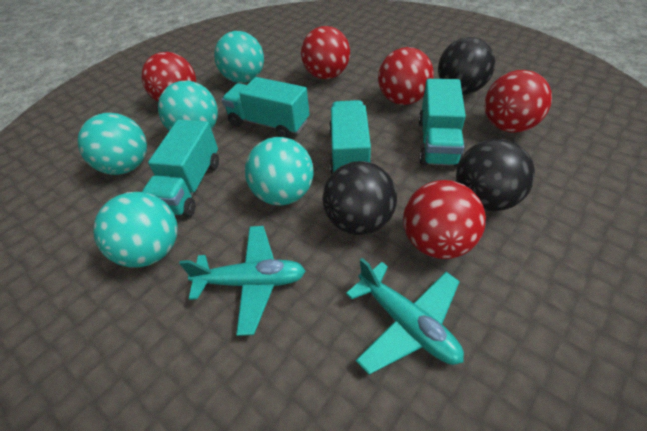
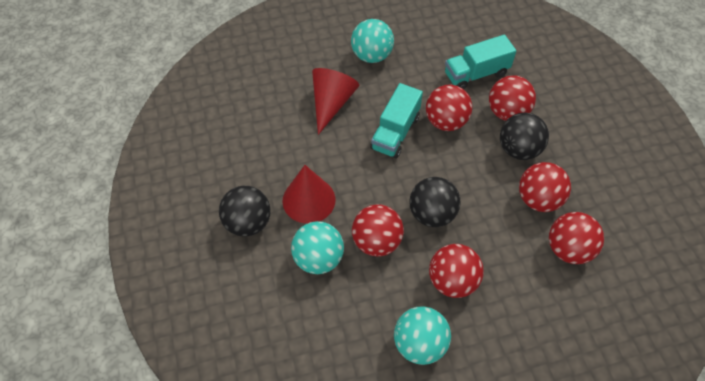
red ball: 5 -> 6
red cone: 0 -> 2
turquoise ball: 5 -> 3
turquoise plane: 2 -> 0
turquoise truck: 4 -> 2

